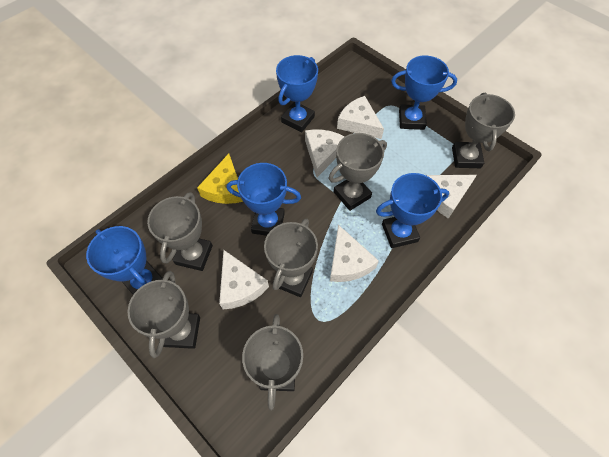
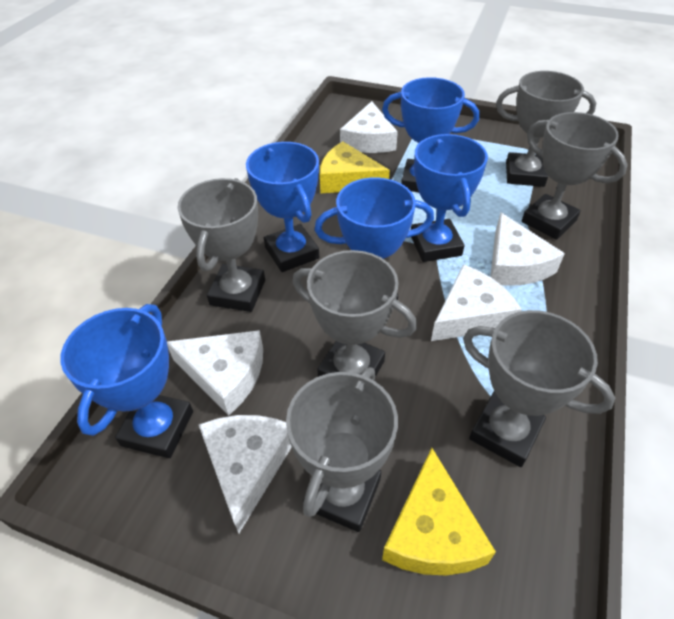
yellow cheese: 1 -> 2

